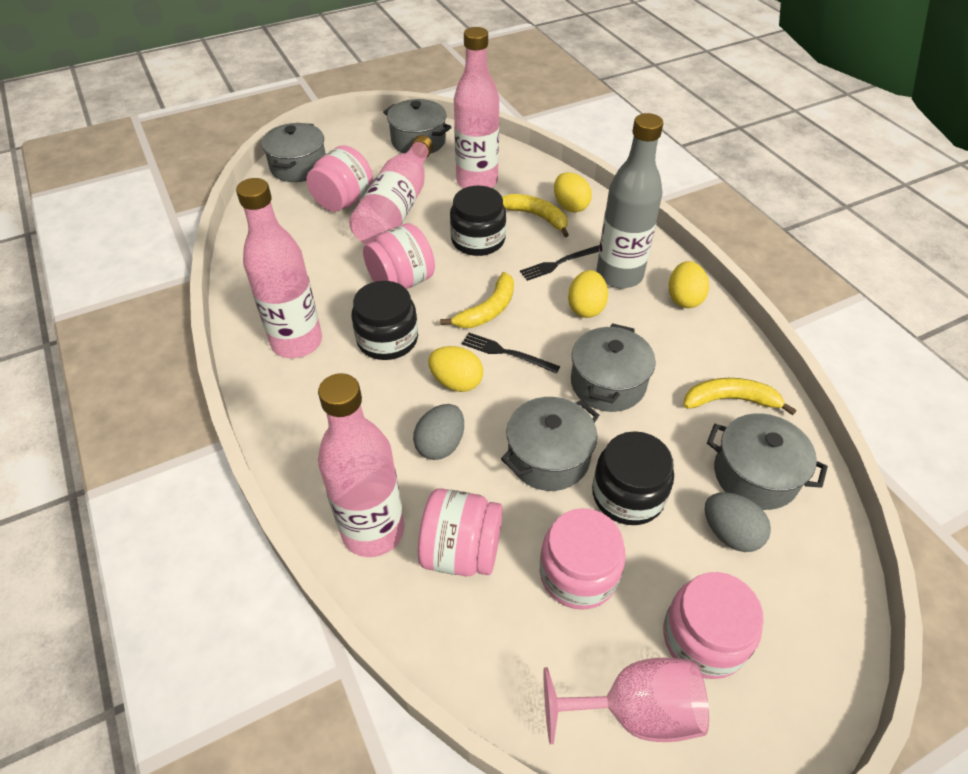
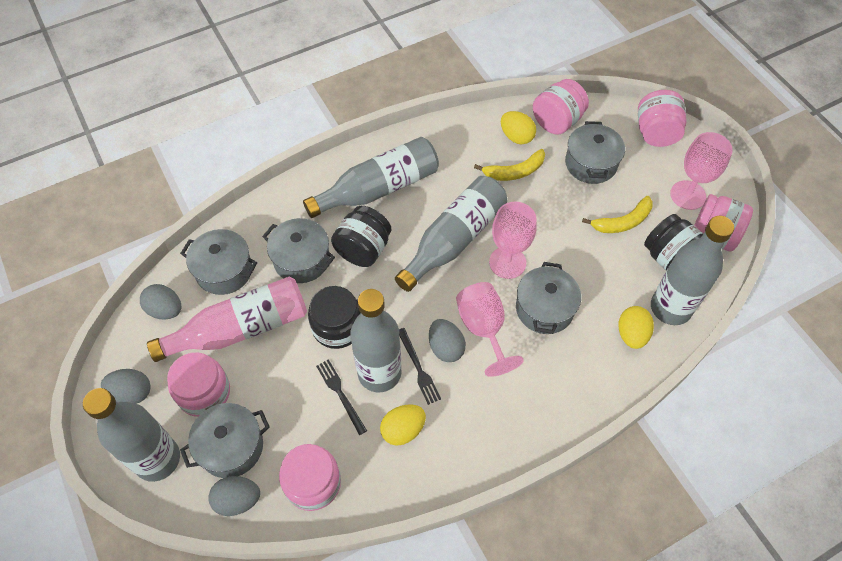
grey bottle: 1 -> 5
grey egg: 2 -> 4
pink bottle: 4 -> 1
pink goblet: 1 -> 3
yellow banana: 3 -> 2
yellow egg: 4 -> 3

